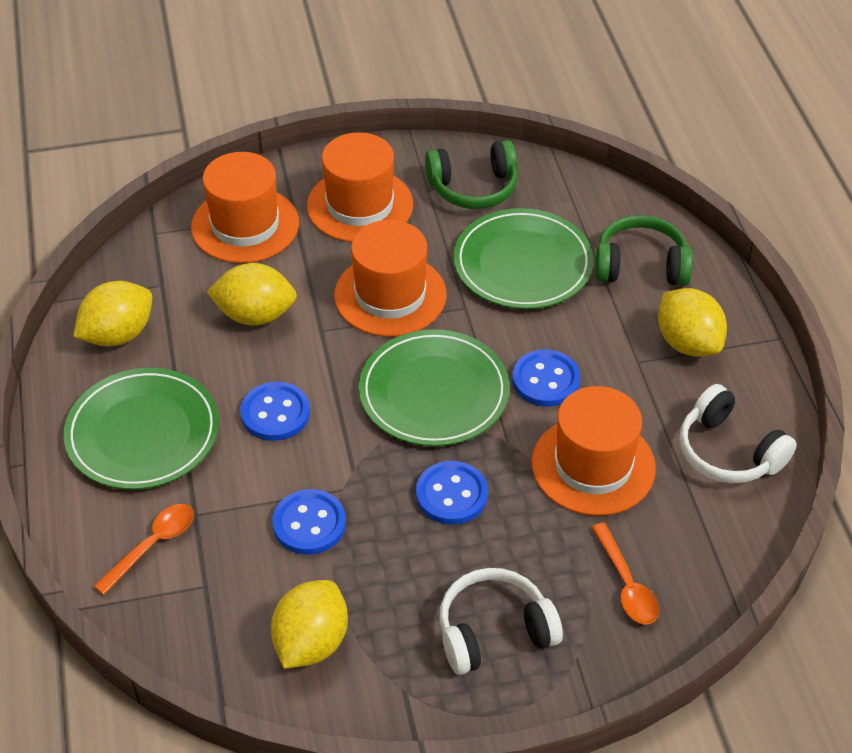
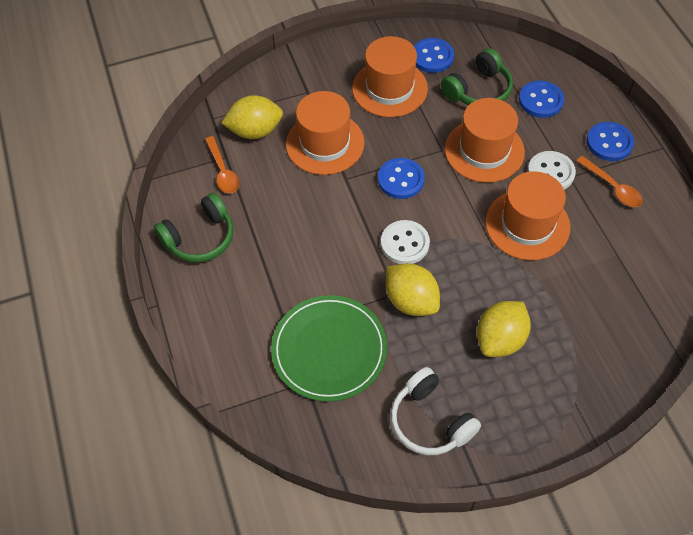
green plate: 3 -> 1
white button: 0 -> 2
white headphones: 2 -> 1
yellow lemon: 4 -> 3

